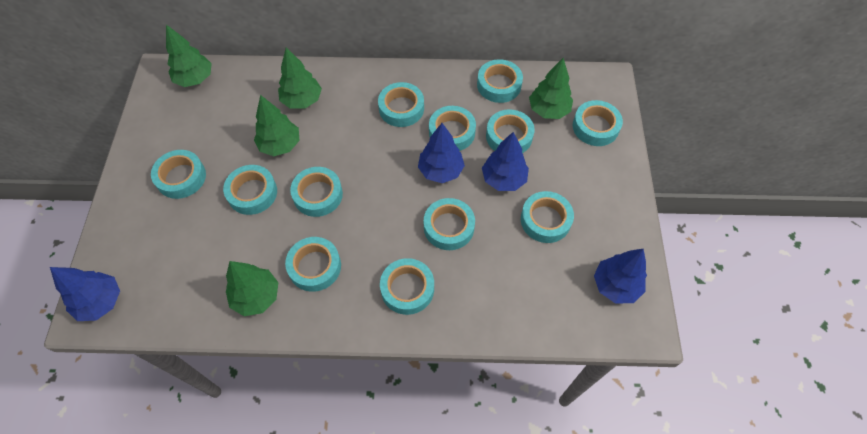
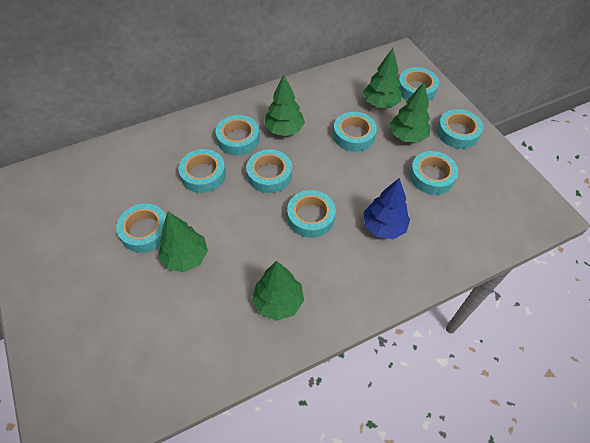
blue tree: 4 -> 1
turquoise tape: 12 -> 9

